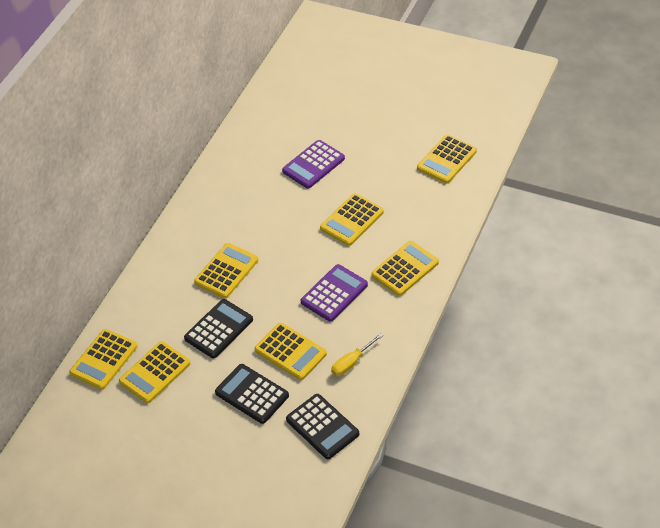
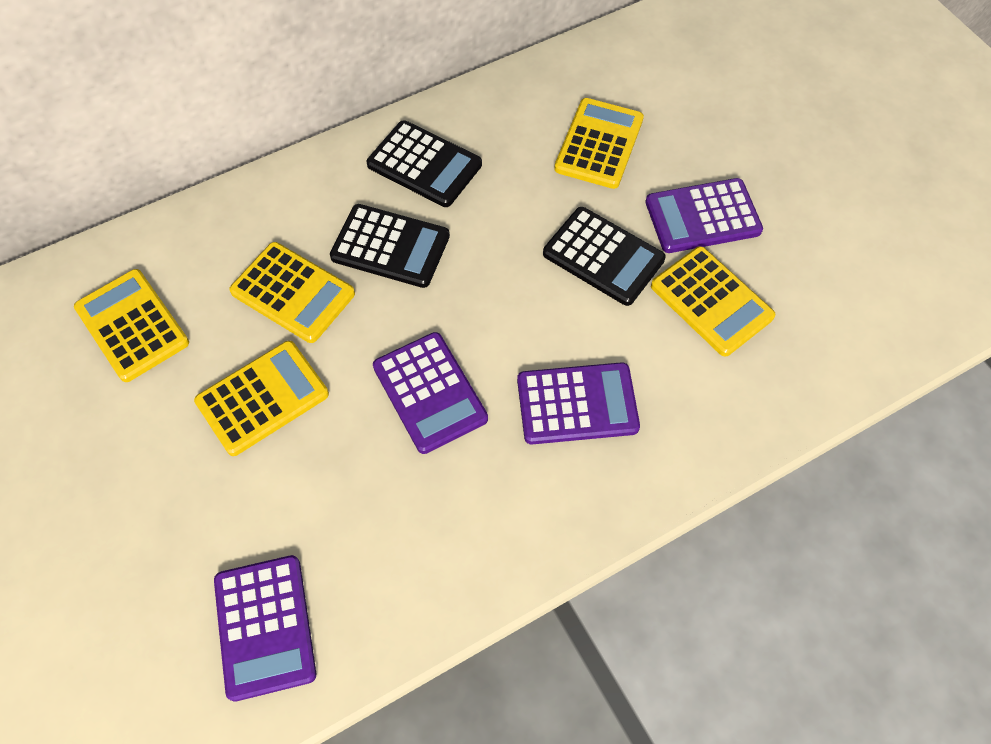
purple calculator: 2 -> 4
yellow calculator: 7 -> 5
yellow screwdriver: 1 -> 0

